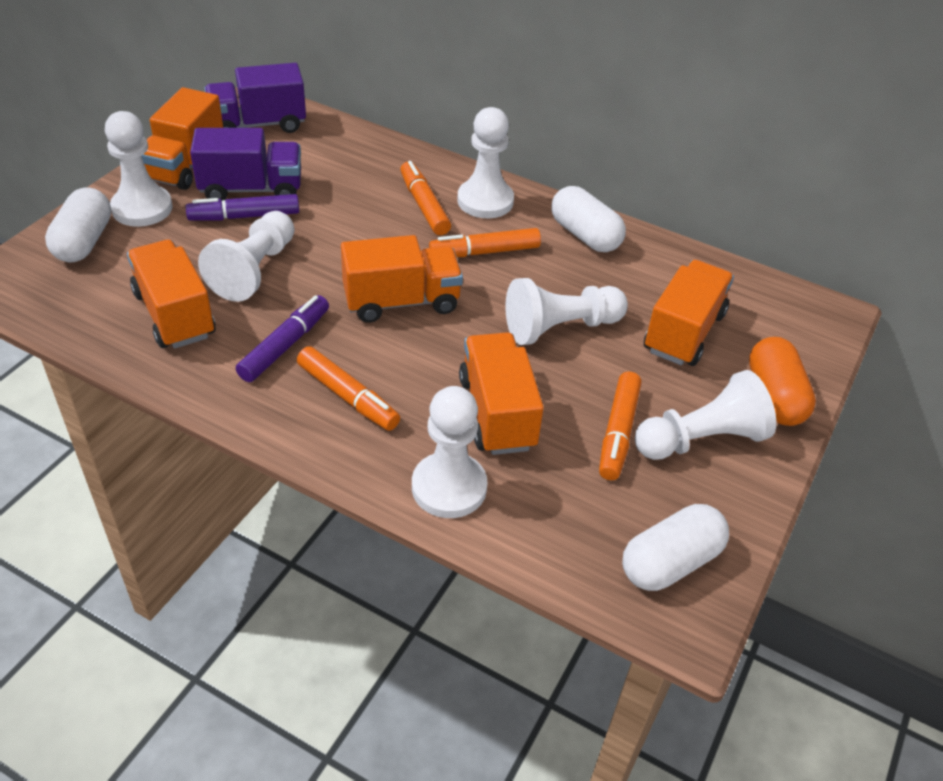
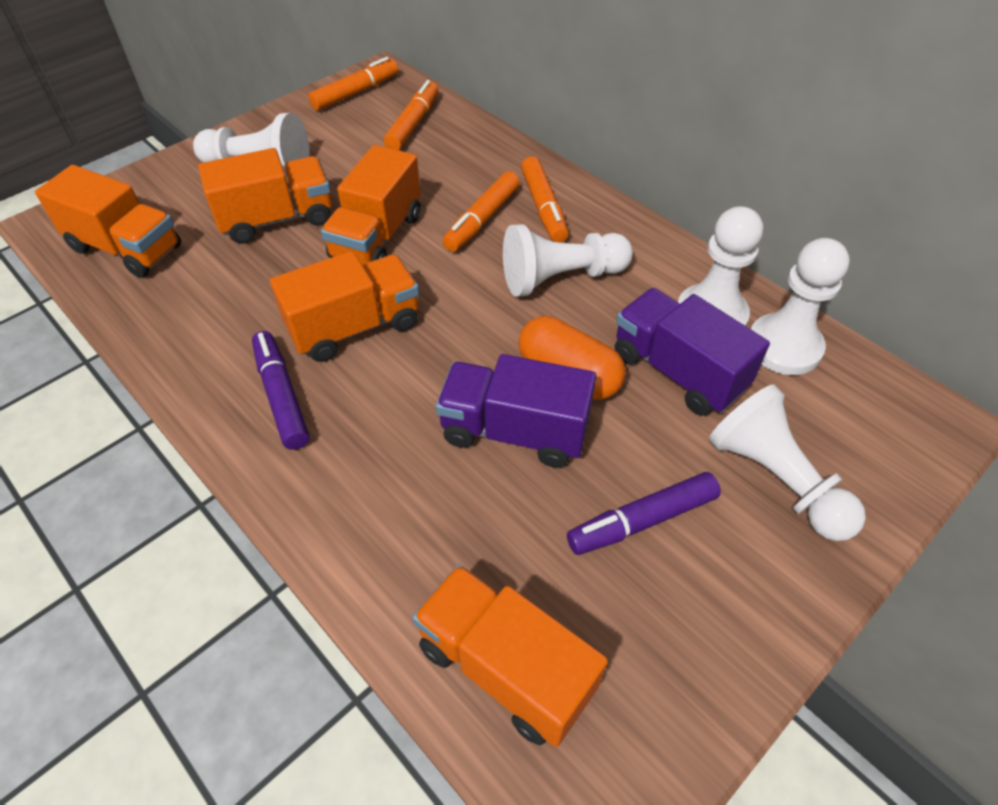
white capsule: 3 -> 0
white pawn: 6 -> 5

